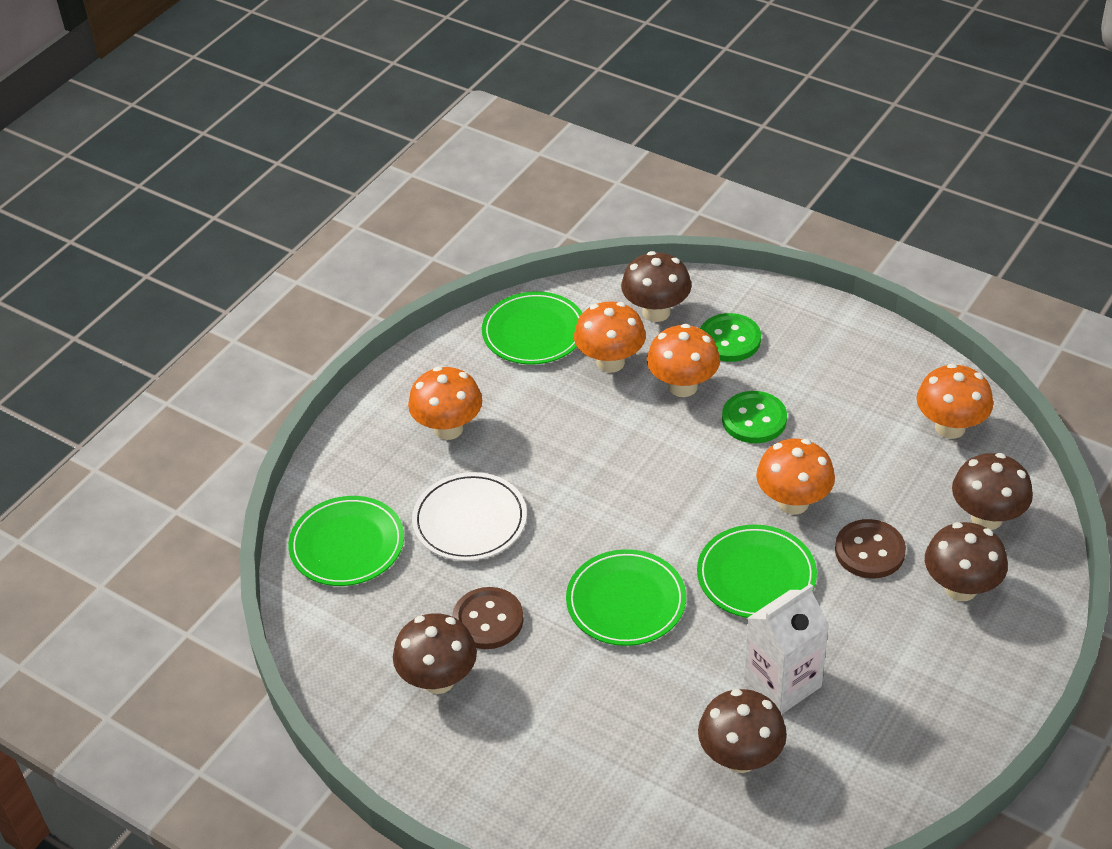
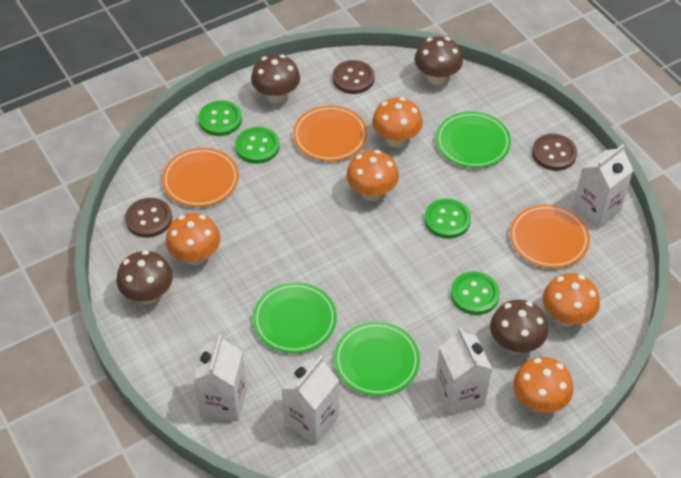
brown button: 2 -> 3
brown mushroom: 5 -> 4
green button: 2 -> 4
green plate: 4 -> 3
orange plate: 0 -> 3
white carton: 1 -> 4
white plate: 1 -> 0

